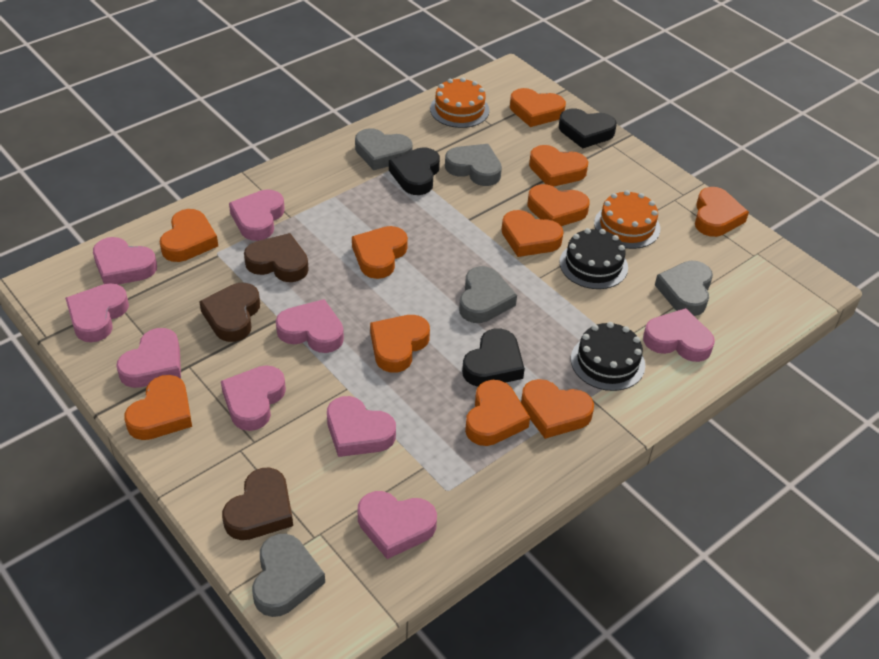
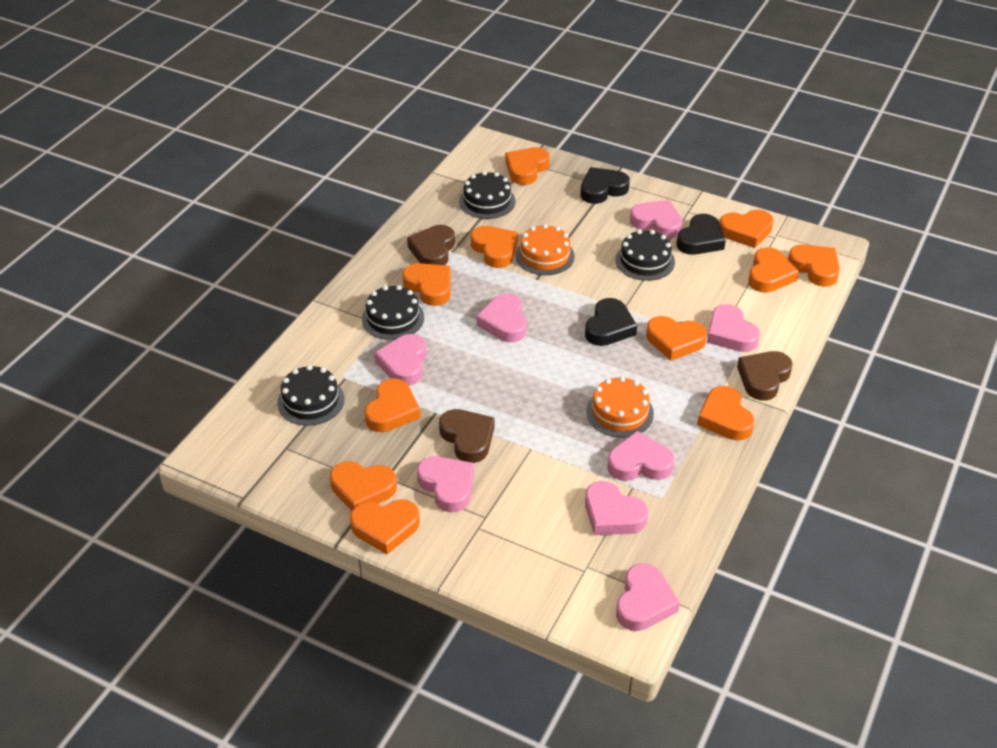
black cake: 2 -> 4
grey heart: 5 -> 0
pink heart: 9 -> 8

